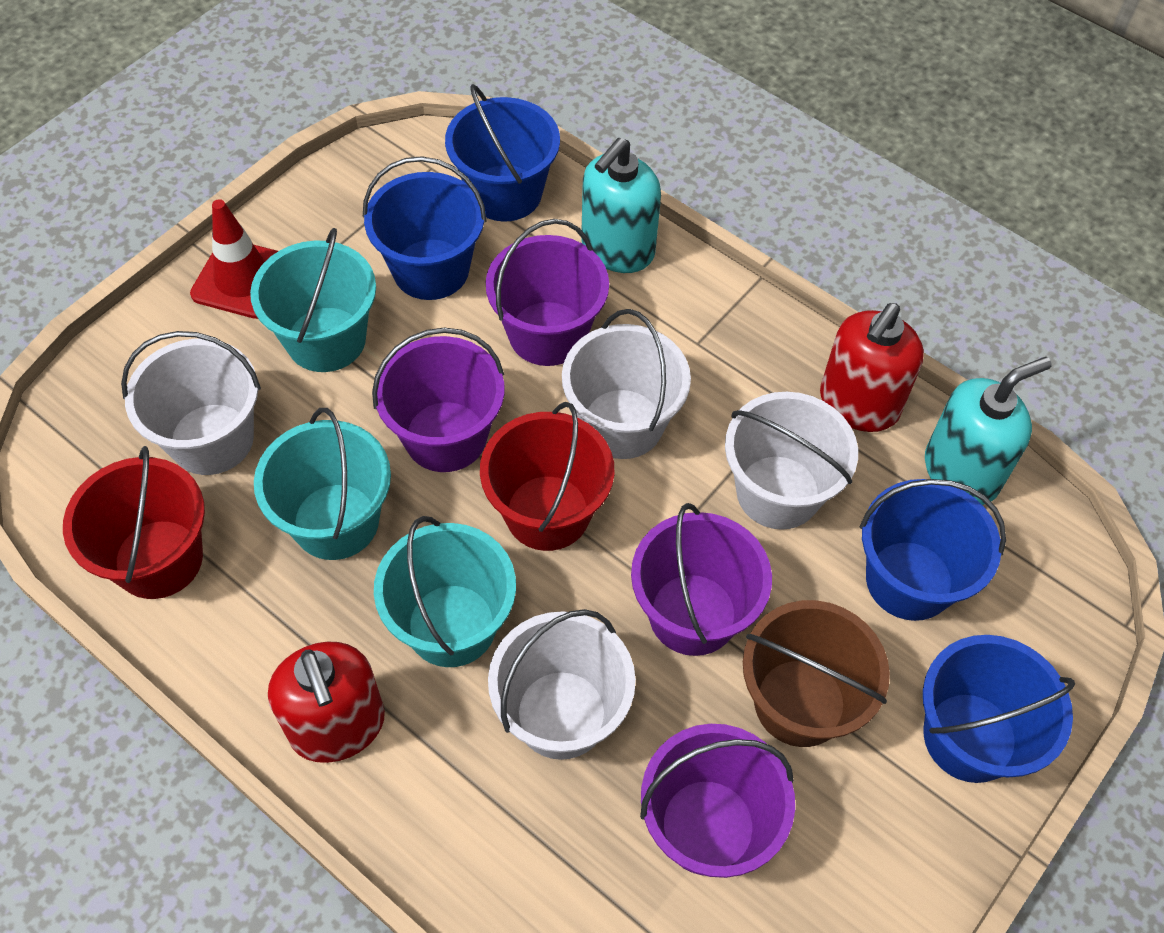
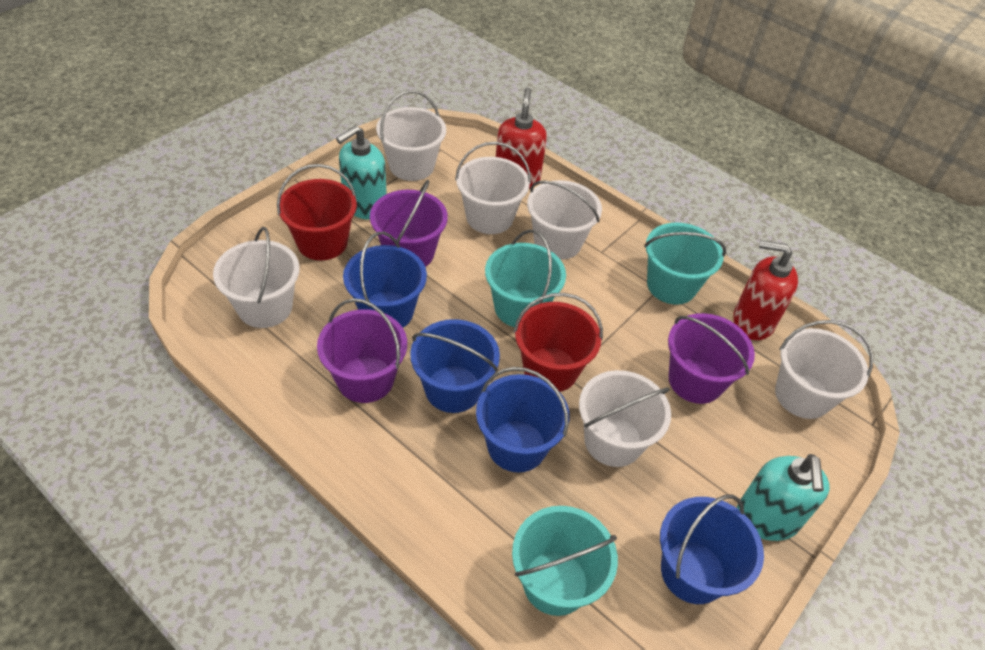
brown bucket: 1 -> 0
purple bucket: 4 -> 3
red traffic cone: 1 -> 0
white bucket: 4 -> 6

